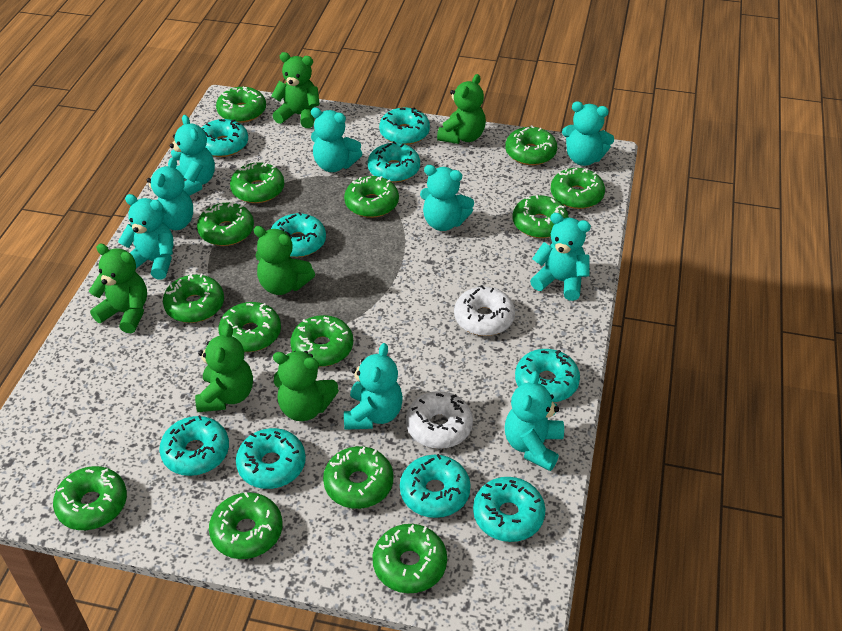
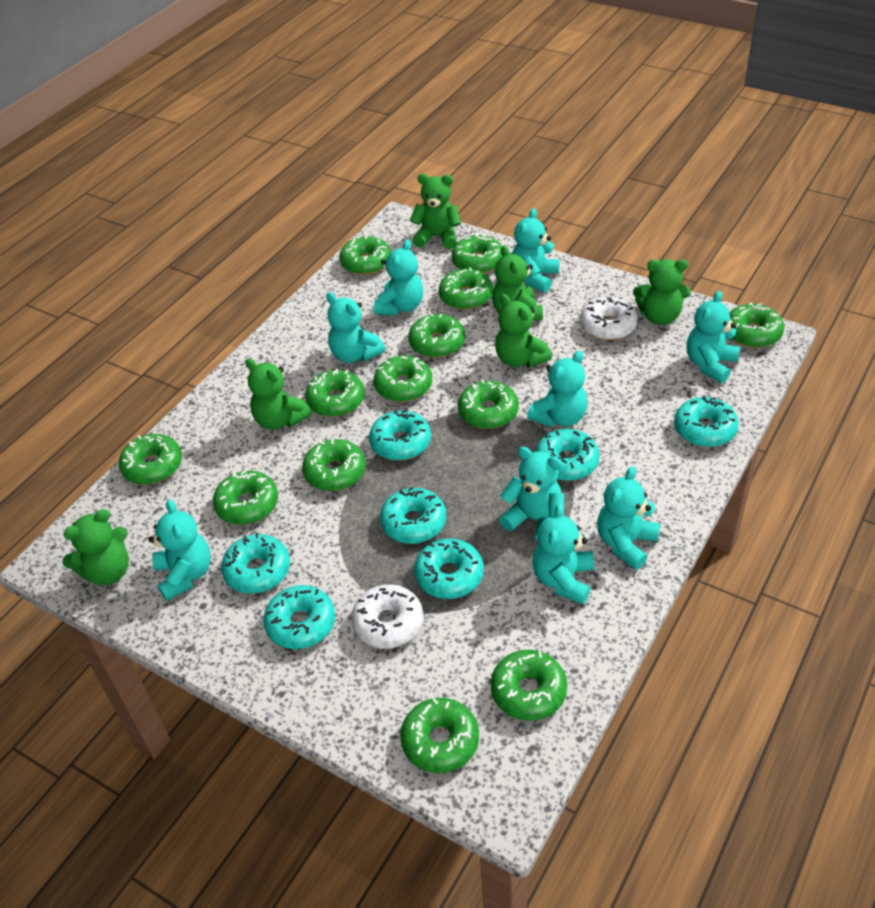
green donut: 14 -> 13
turquoise donut: 9 -> 7

